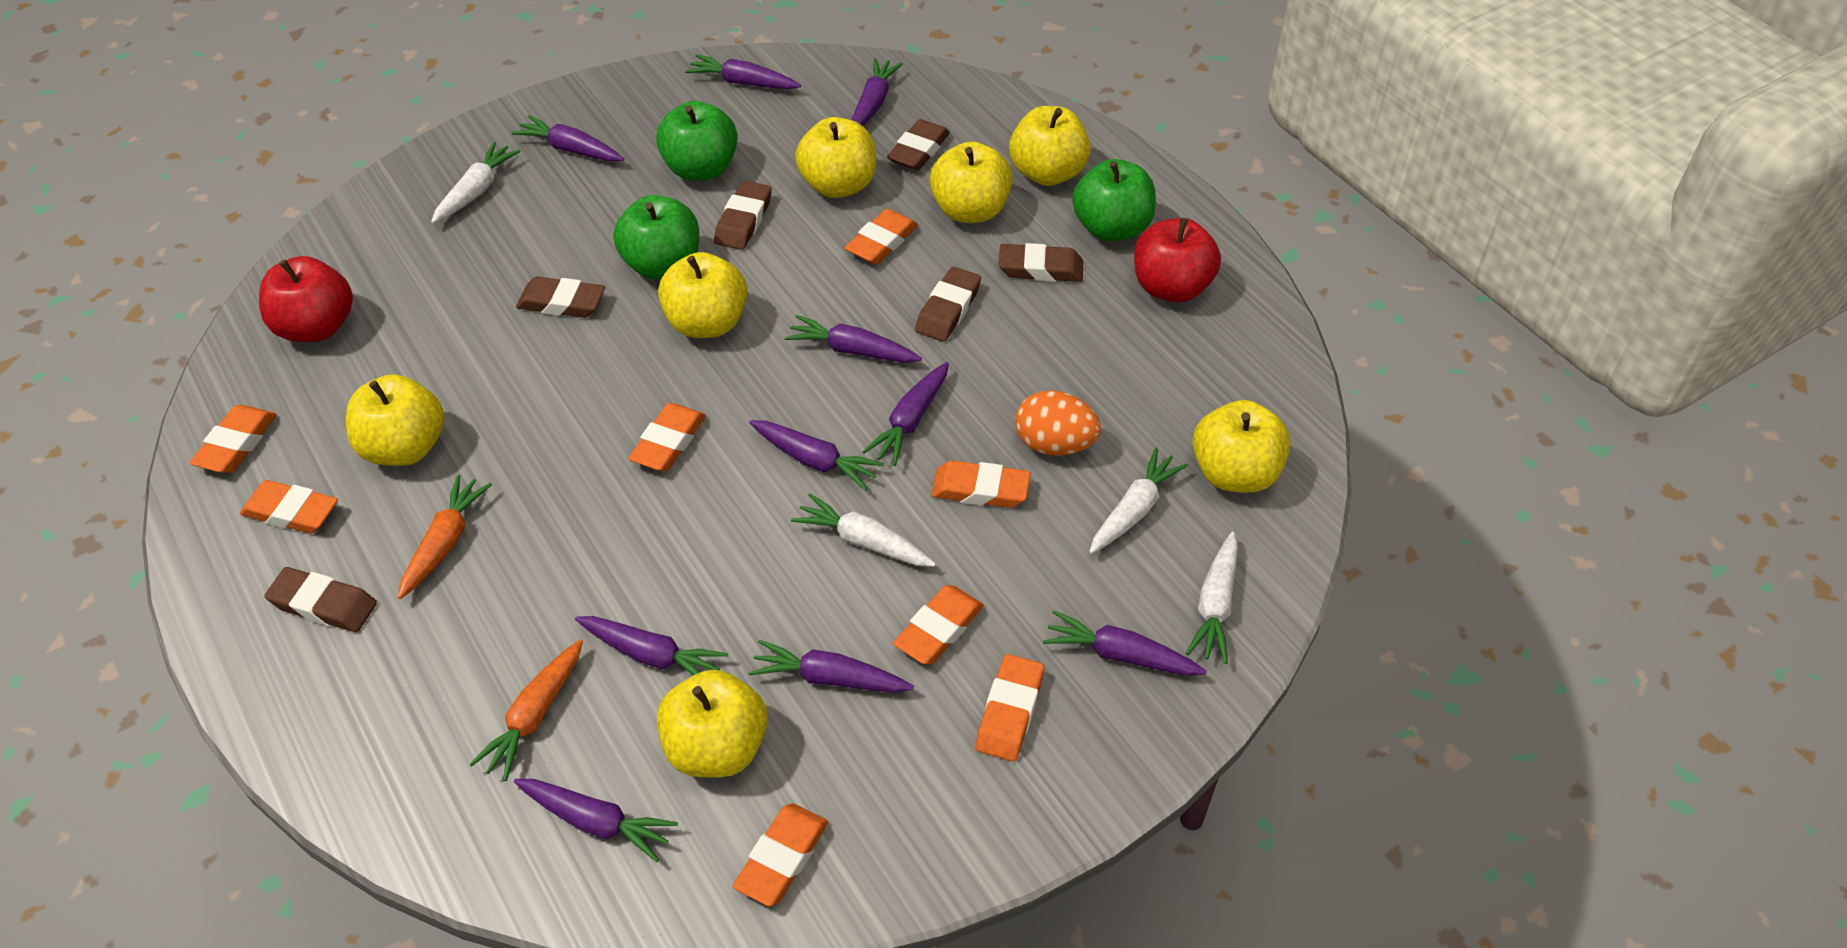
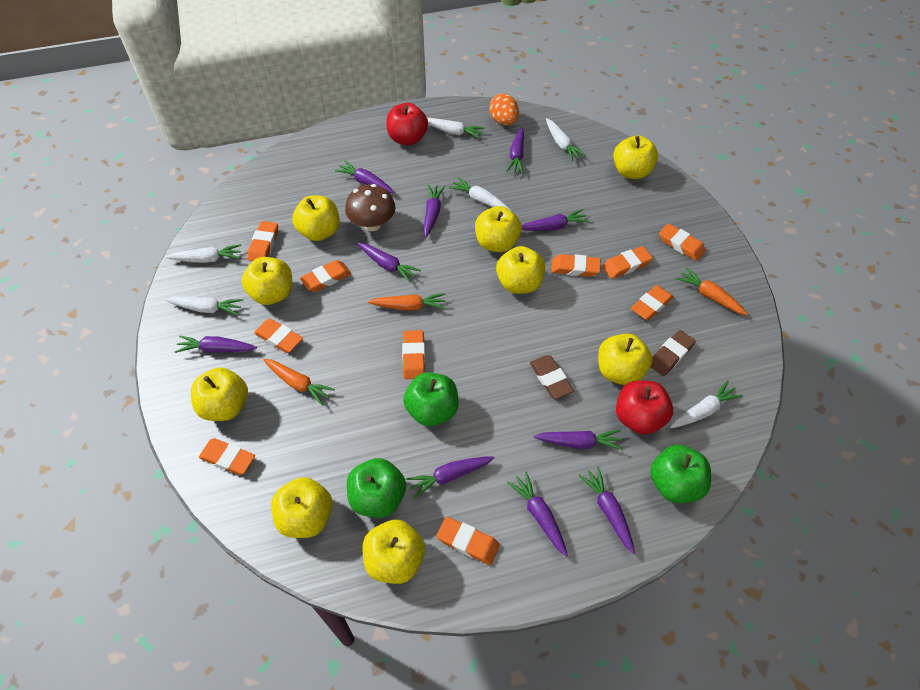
brown eraser: 6 -> 2
brown mushroom: 0 -> 1
orange carrot: 2 -> 3
orange eraser: 8 -> 10
white carrot: 4 -> 6
yellow apple: 7 -> 9

